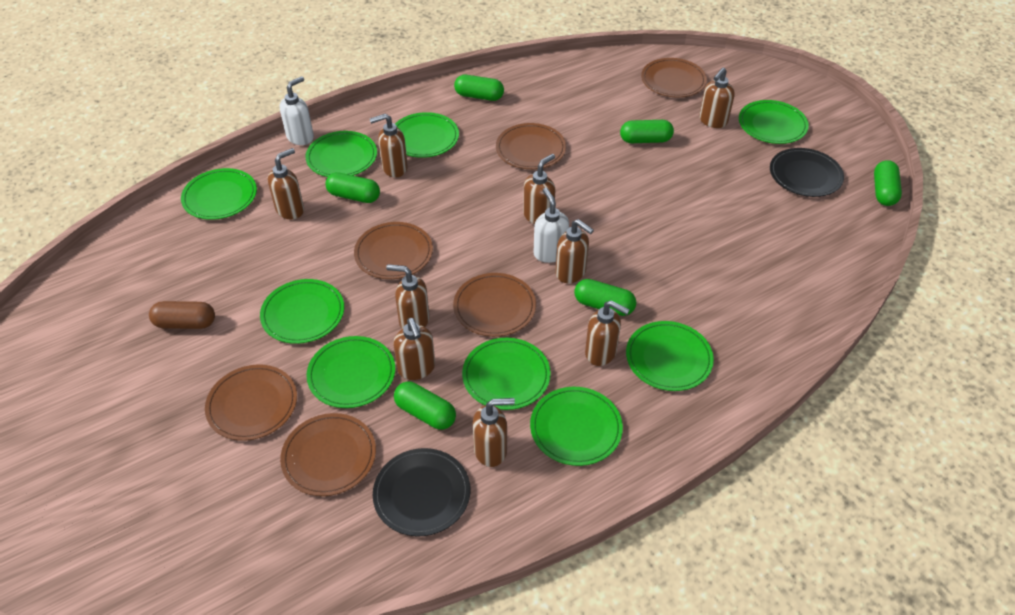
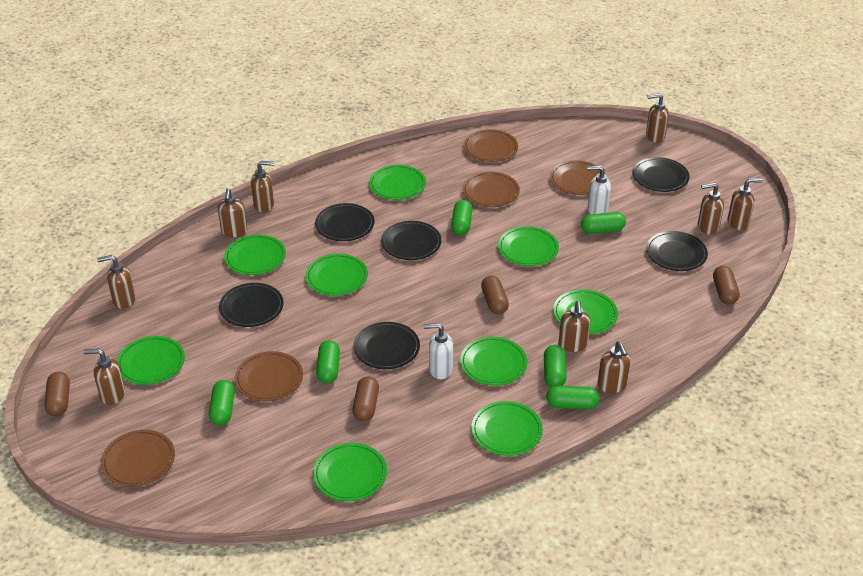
black plate: 2 -> 6
brown capsule: 1 -> 4
brown plate: 6 -> 5

